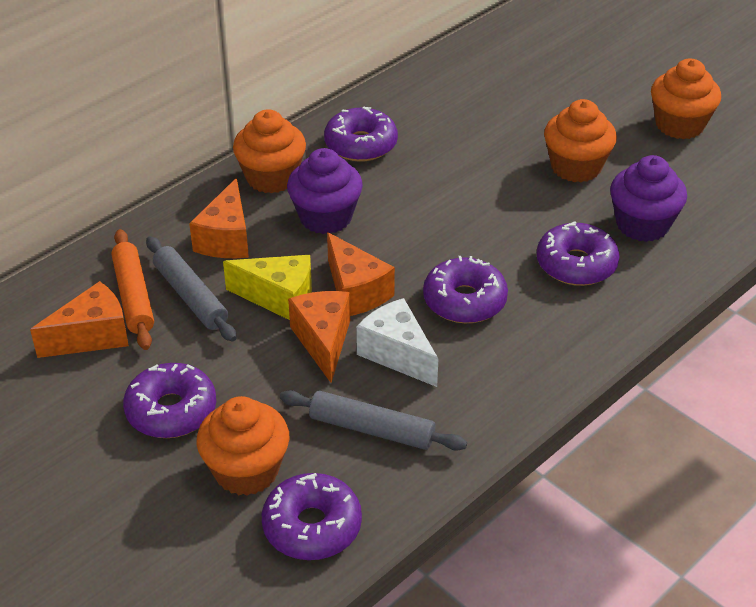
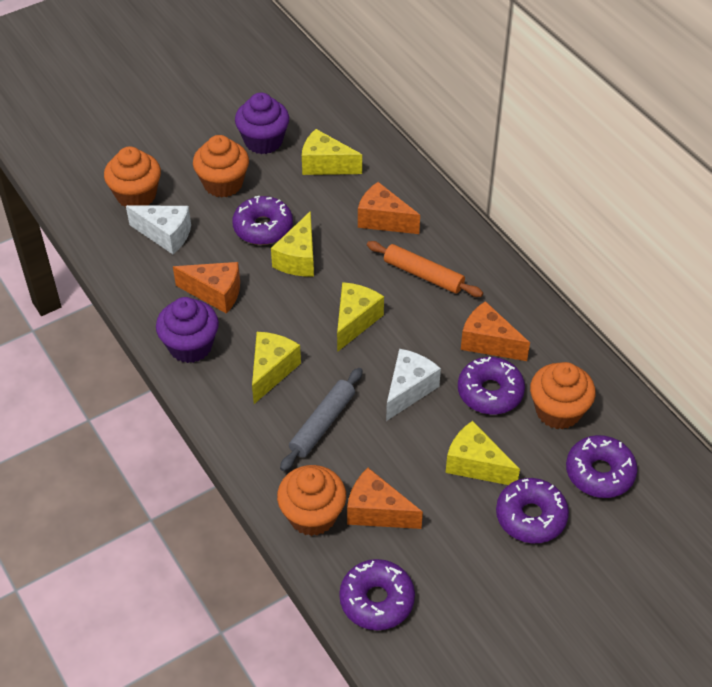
grey rolling pin: 2 -> 1
white cheese: 1 -> 2
yellow cheese: 1 -> 5

